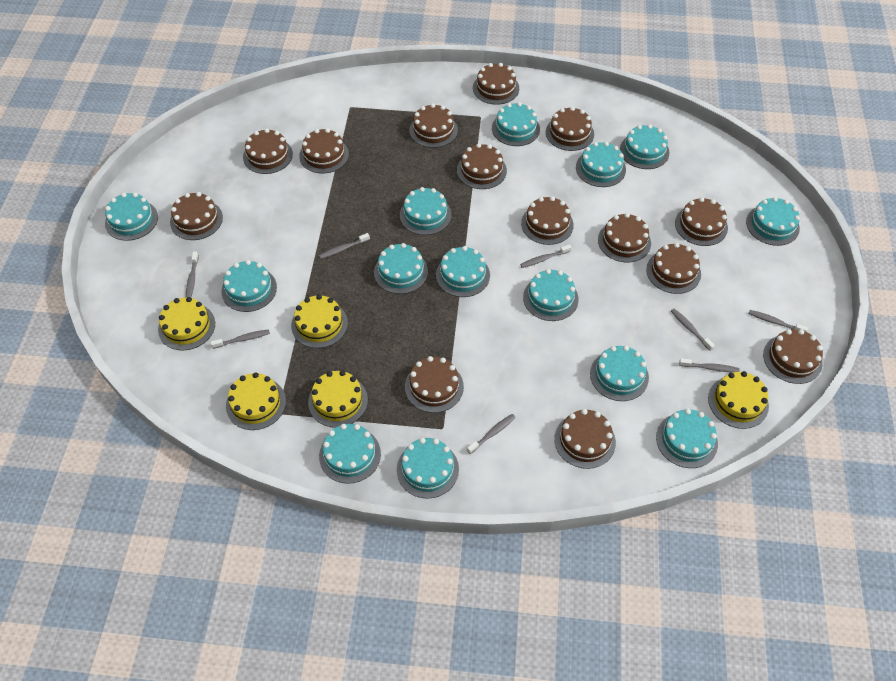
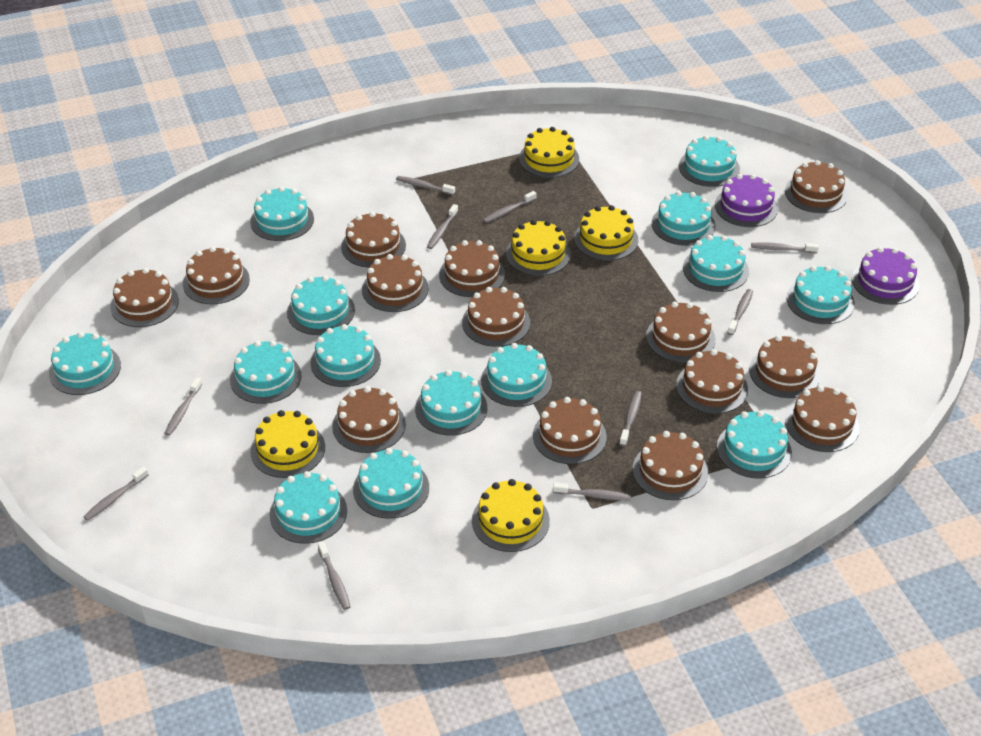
grey toothbrush: 8 -> 10
purple cake: 0 -> 2

